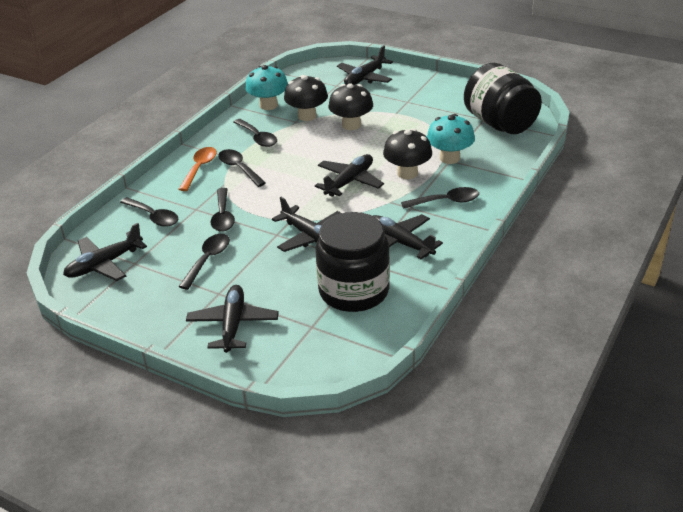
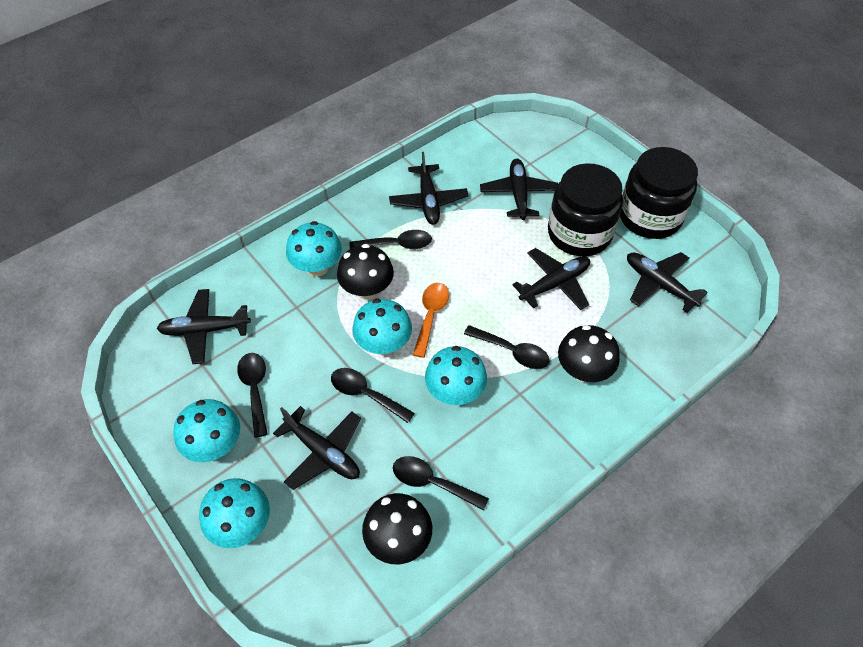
black spoon: 6 -> 5
turquoise mushroom: 2 -> 5

